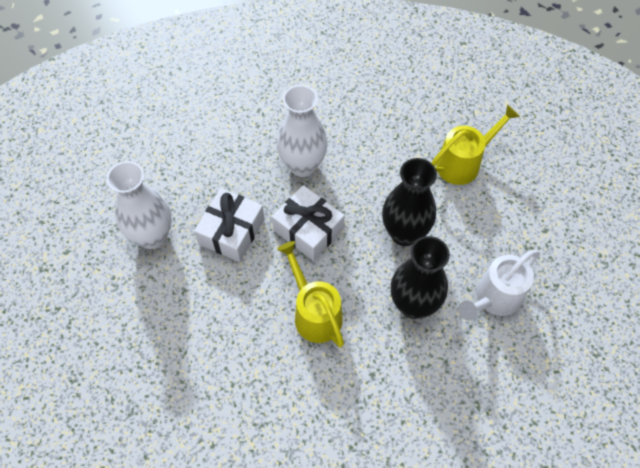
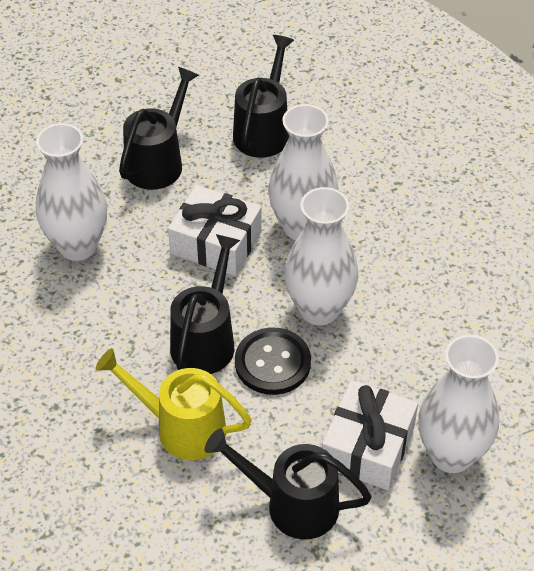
black button: 0 -> 1
black vase: 2 -> 0
black watering can: 0 -> 4
white vase: 2 -> 4
white watering can: 1 -> 0
yellow watering can: 2 -> 1

